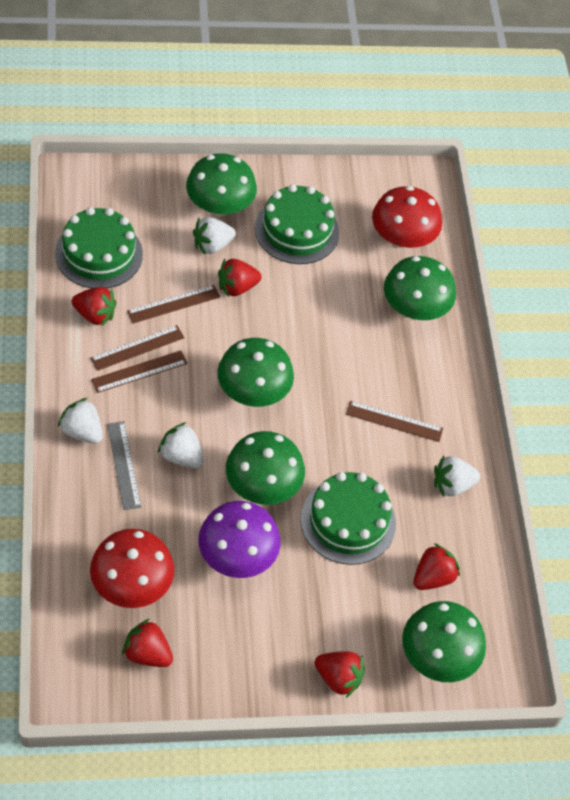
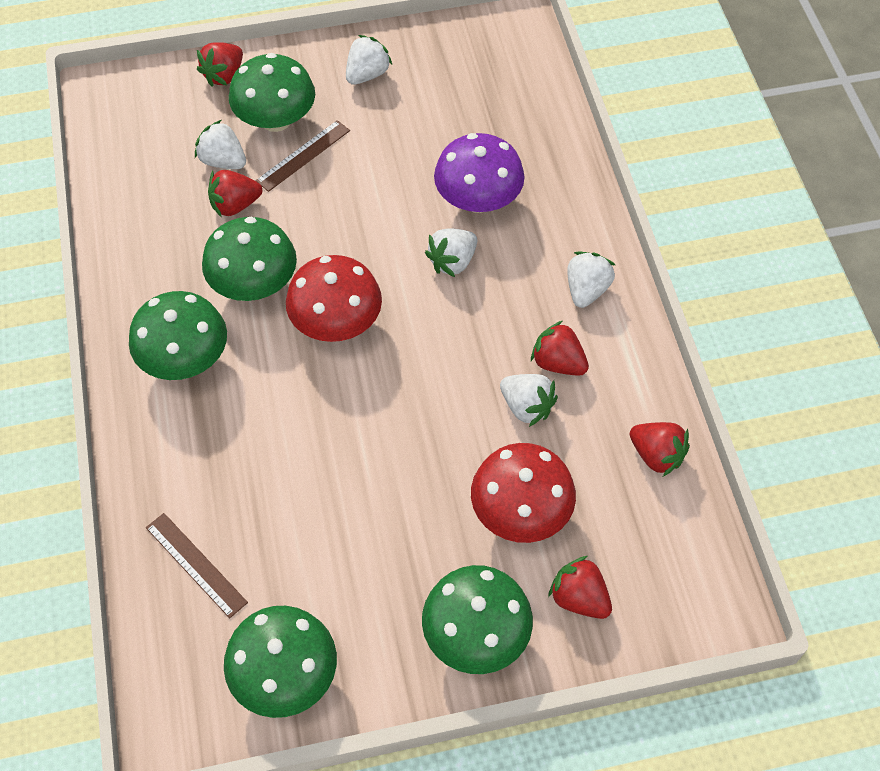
brown ruler: 4 -> 2
green cake: 3 -> 0
grey ruler: 1 -> 0
white strawberry: 4 -> 5

